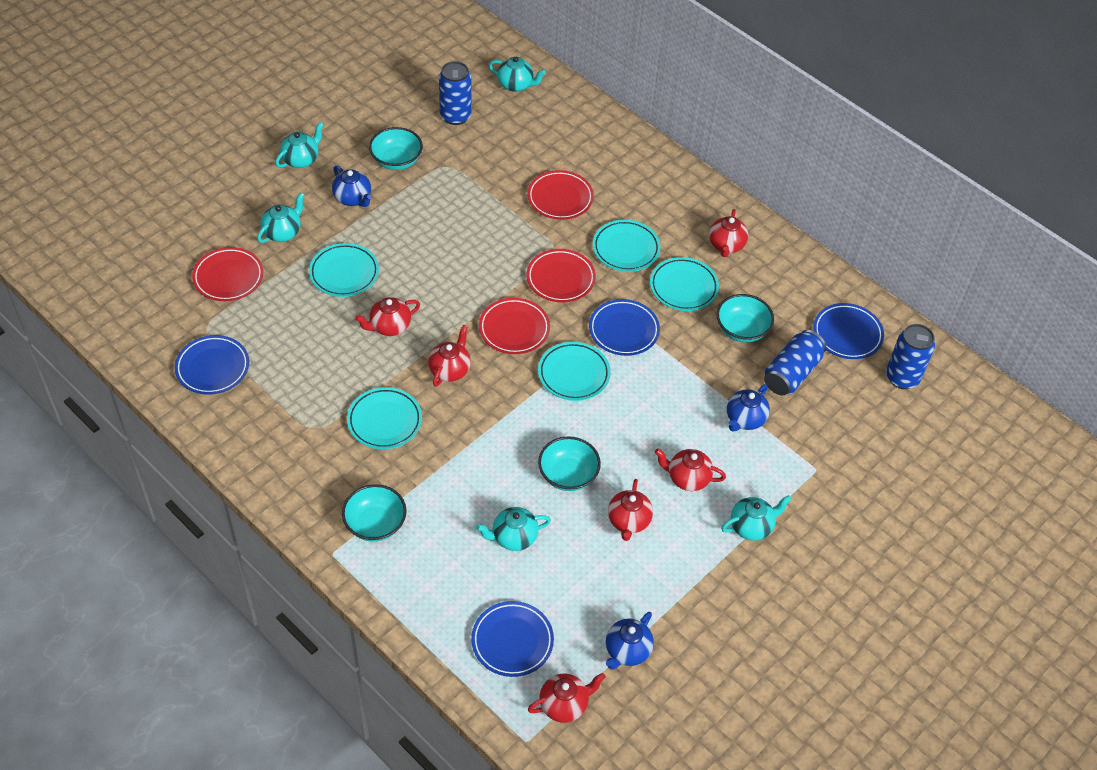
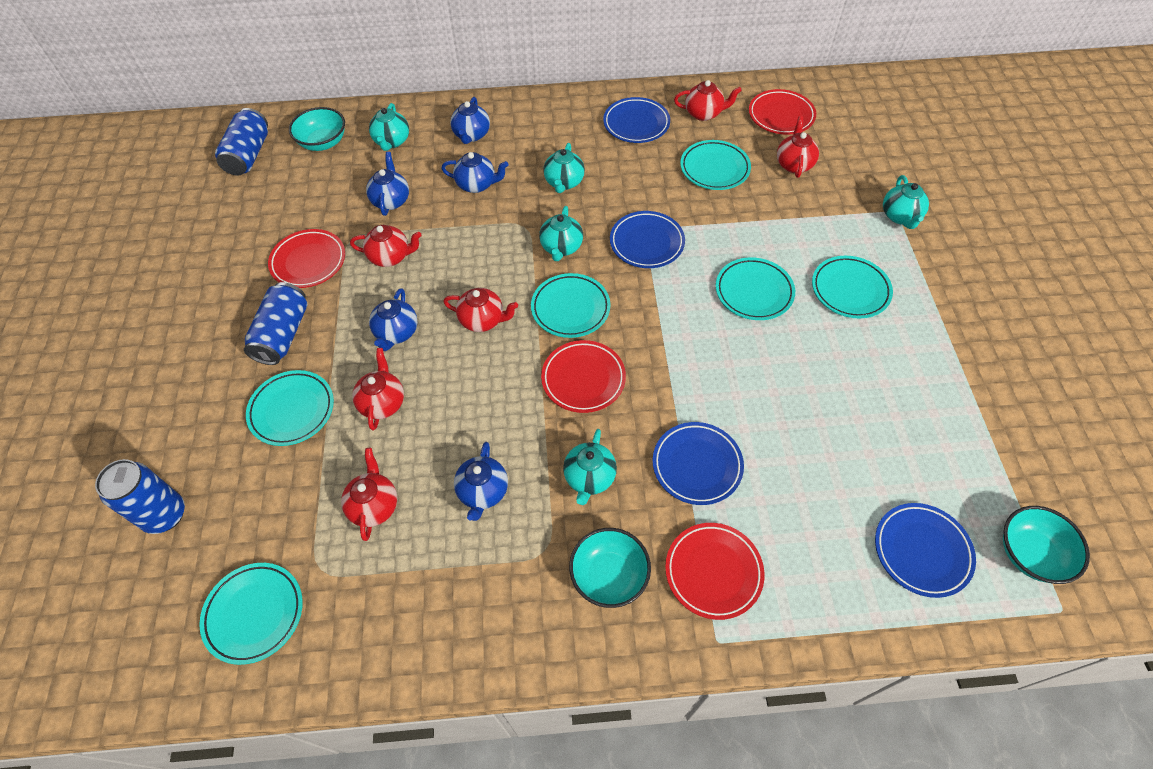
blue teapot: 3 -> 5
turquoise bowl: 4 -> 3
turquoise plate: 5 -> 6

